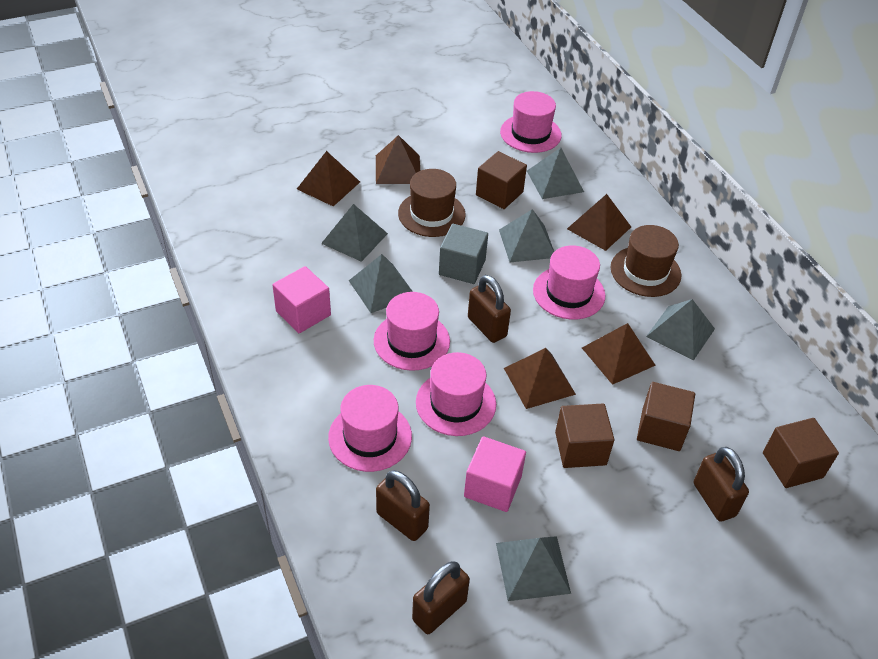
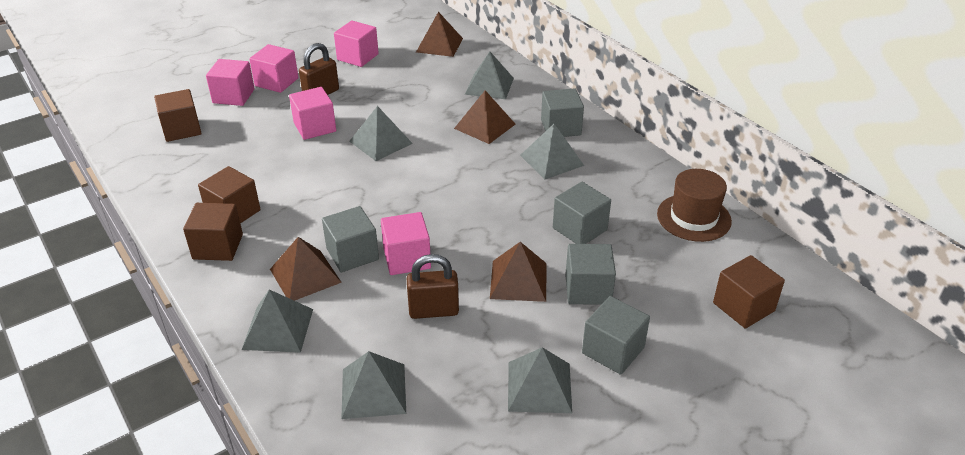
brown hat: 2 -> 1
brown padlock: 4 -> 2
brown pyramid: 5 -> 4
grey cube: 1 -> 5
pink cube: 2 -> 5
pink hat: 5 -> 0

